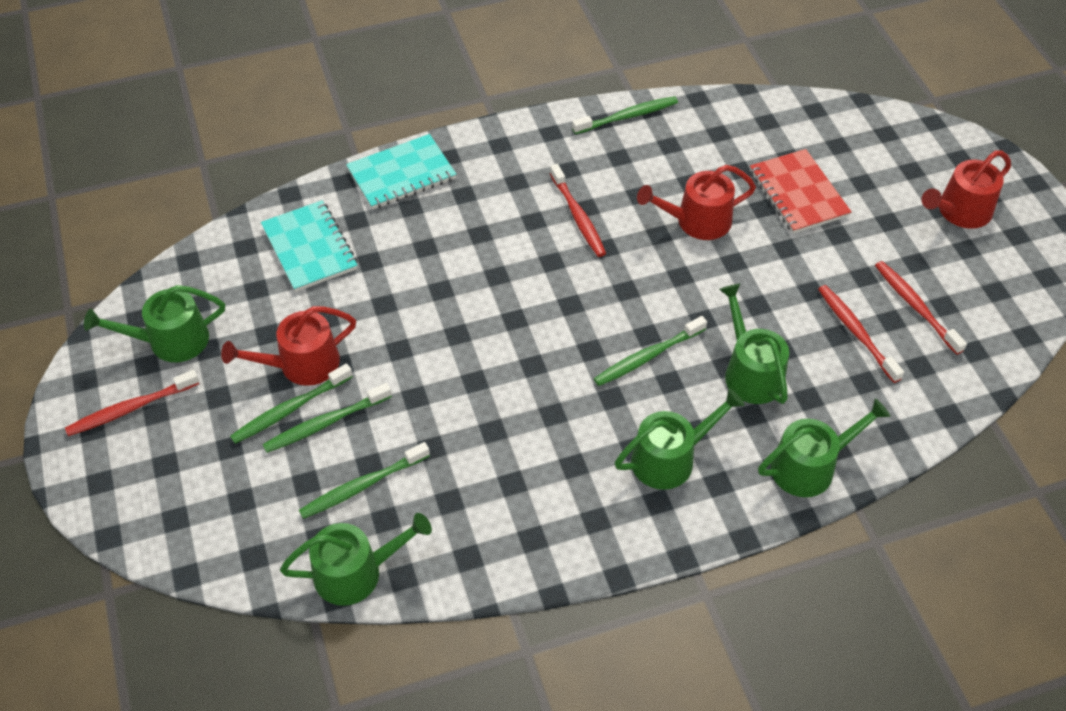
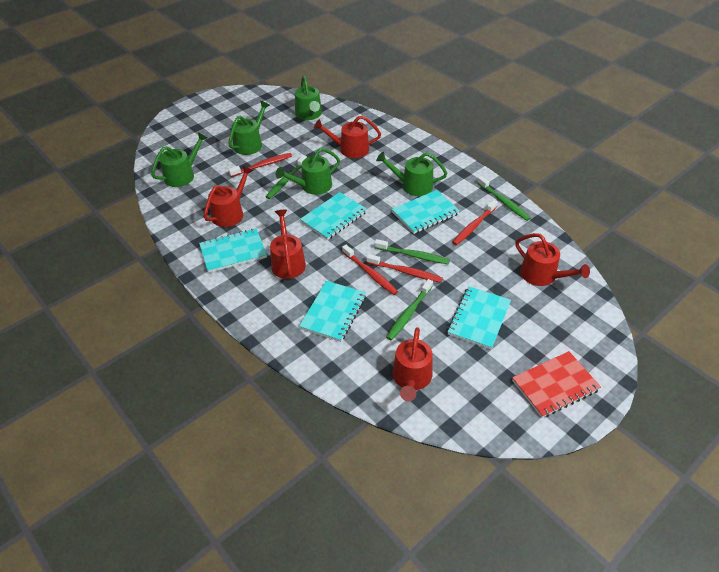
green toothbrush: 5 -> 4
red watering can: 3 -> 5
turquoise notebook: 2 -> 5

